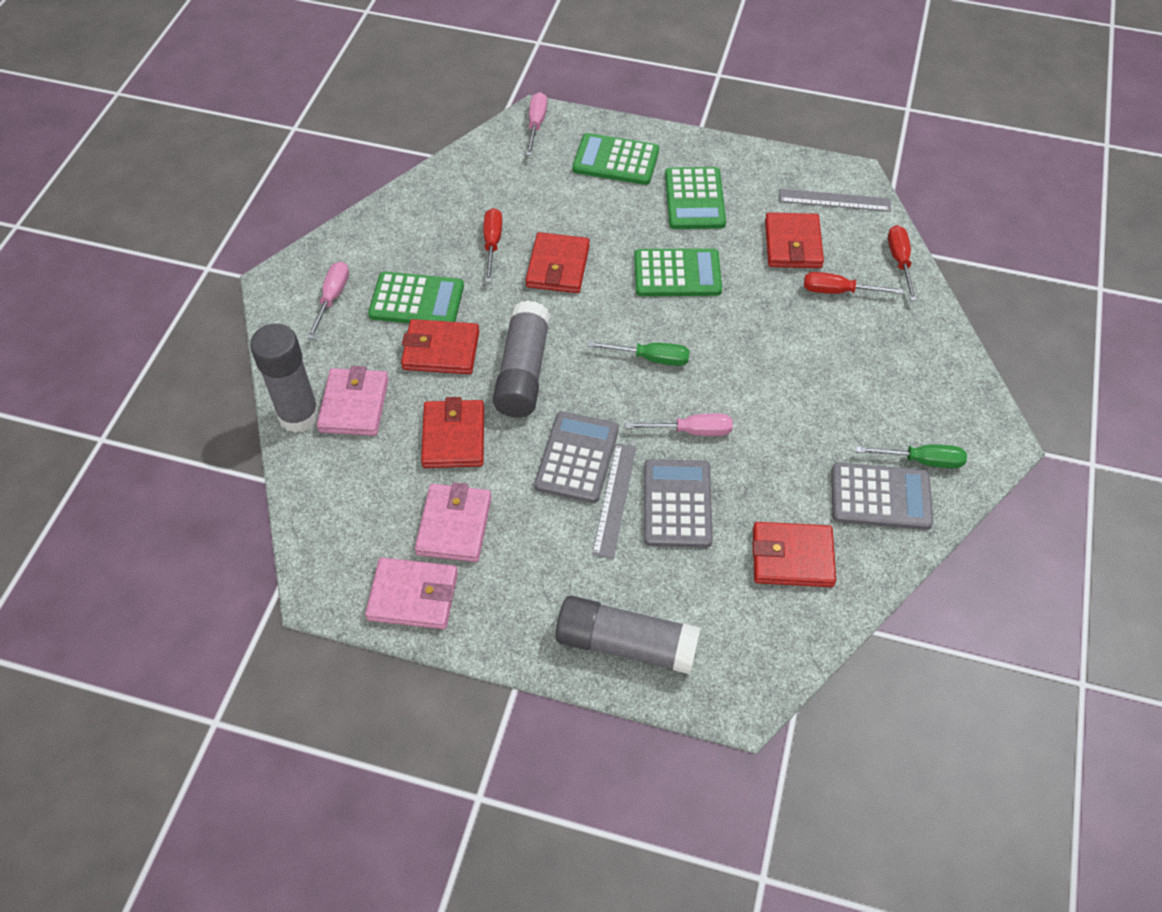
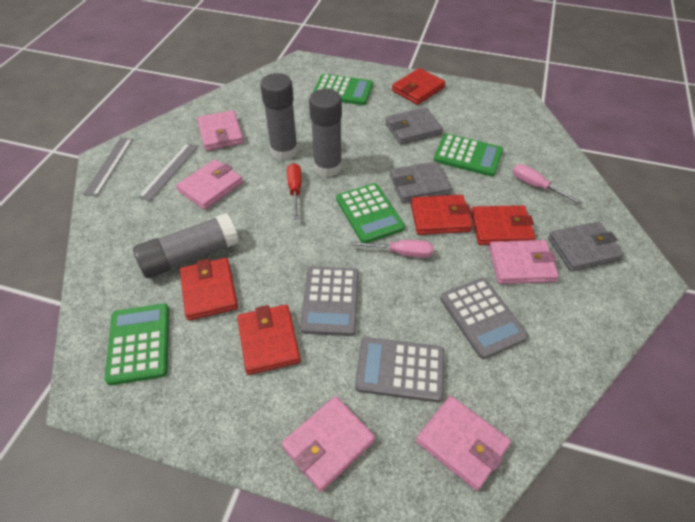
green screwdriver: 2 -> 0
grey wallet: 0 -> 3
pink screwdriver: 3 -> 2
pink wallet: 3 -> 5
red screwdriver: 3 -> 1

